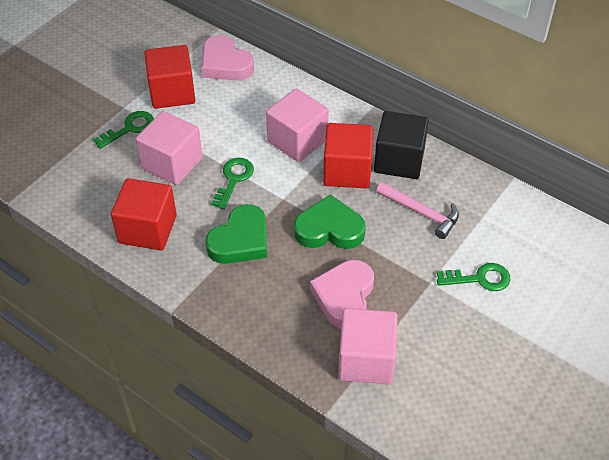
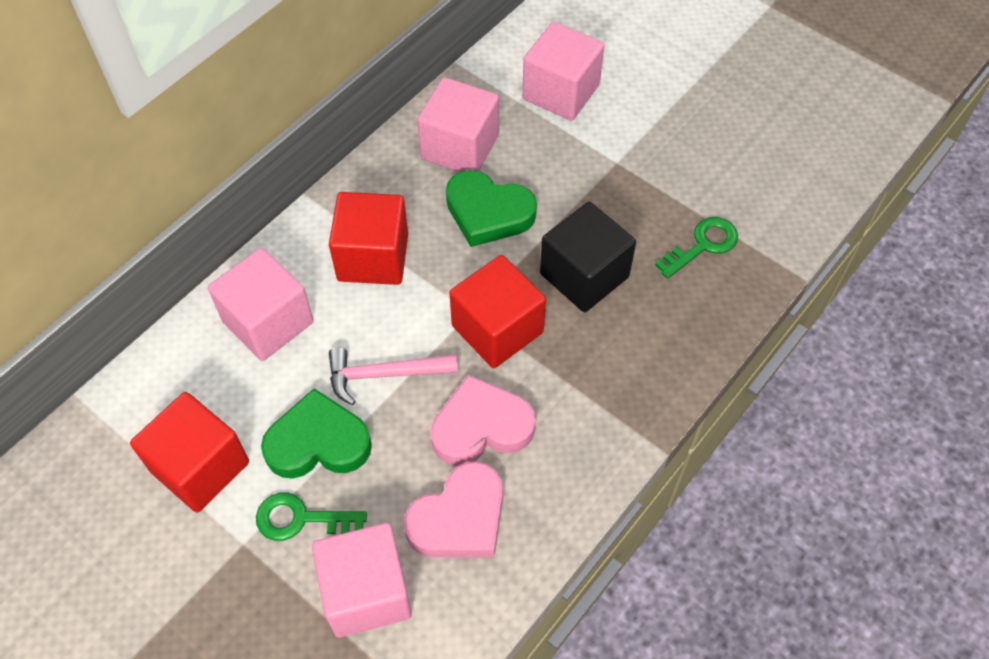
green key: 3 -> 2
pink cube: 3 -> 4

